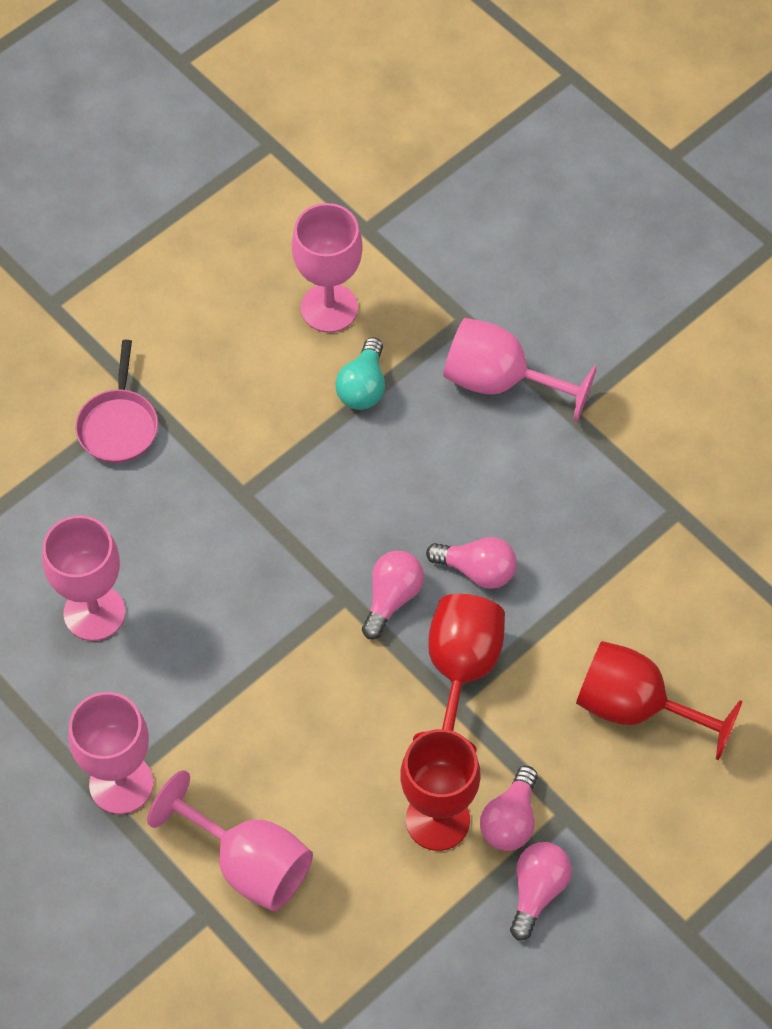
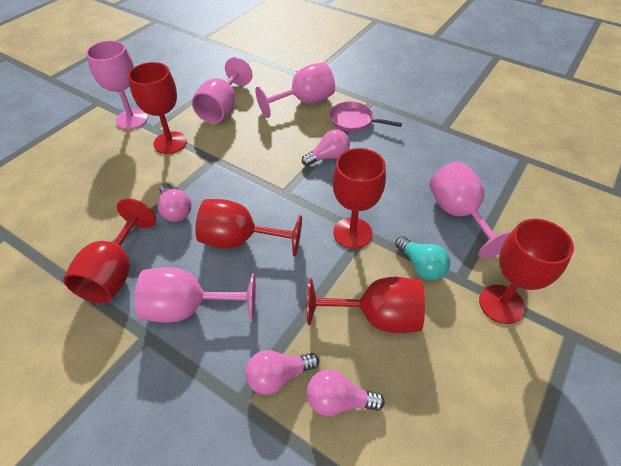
red goblet: 3 -> 6

